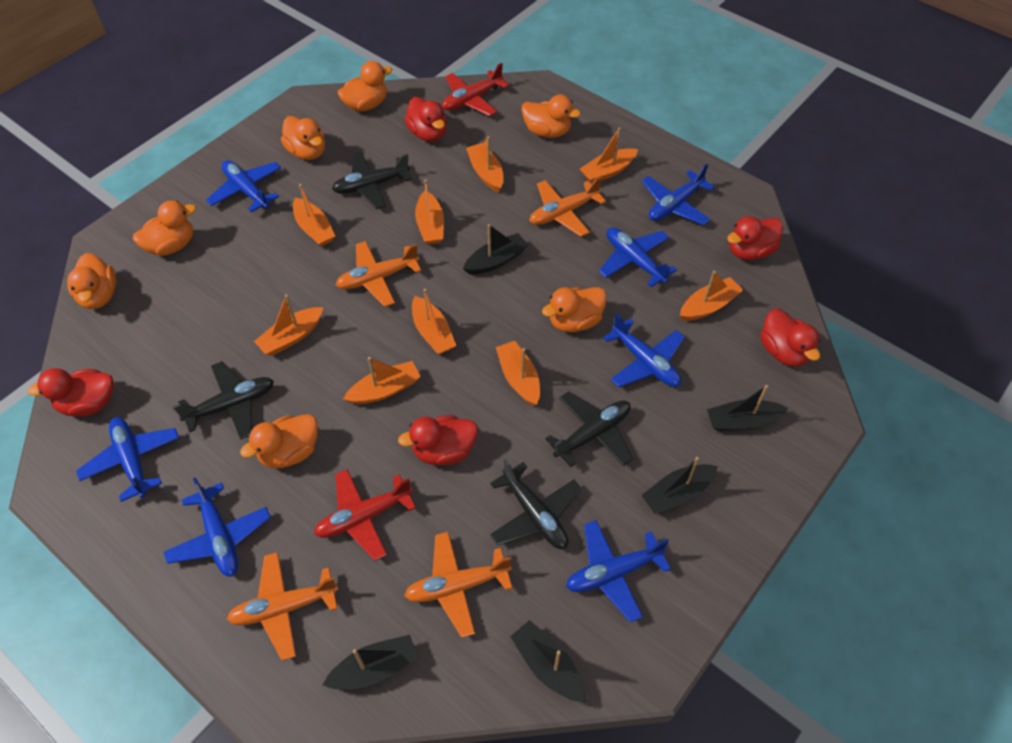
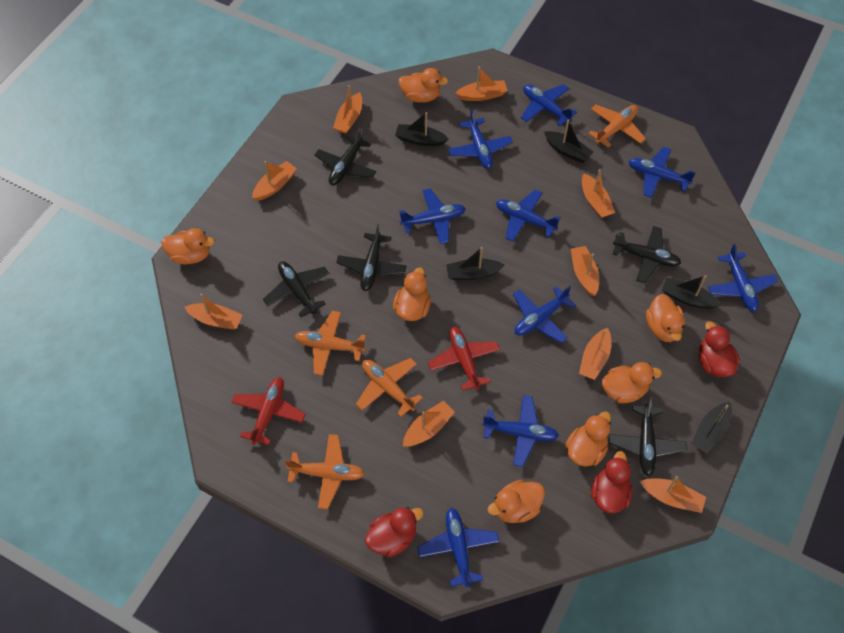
black plane: 4 -> 5
blue plane: 7 -> 9
red duck: 5 -> 3

